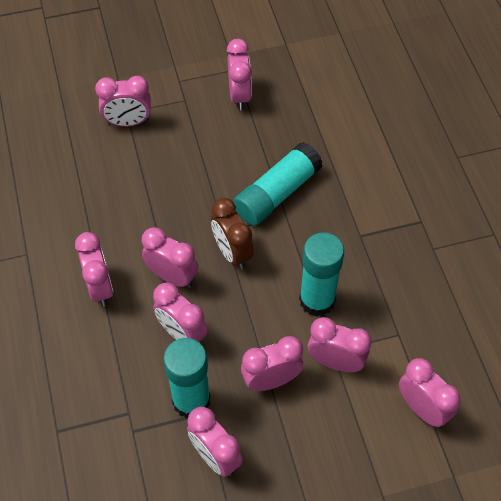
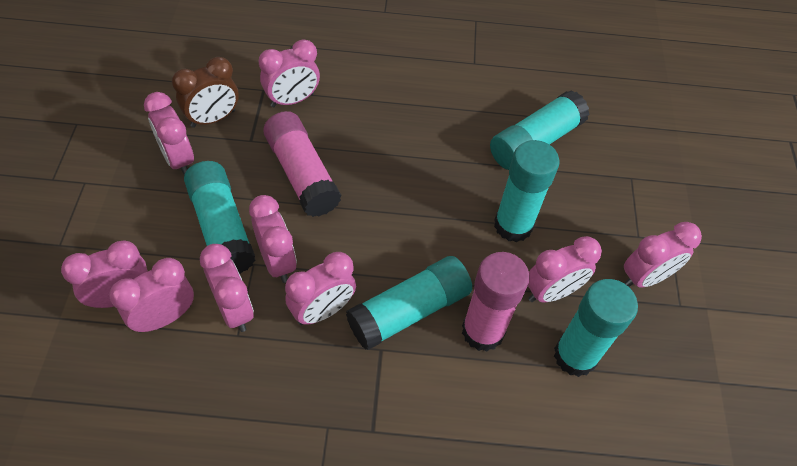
pink glue stick: 0 -> 2
turquoise glue stick: 3 -> 5

